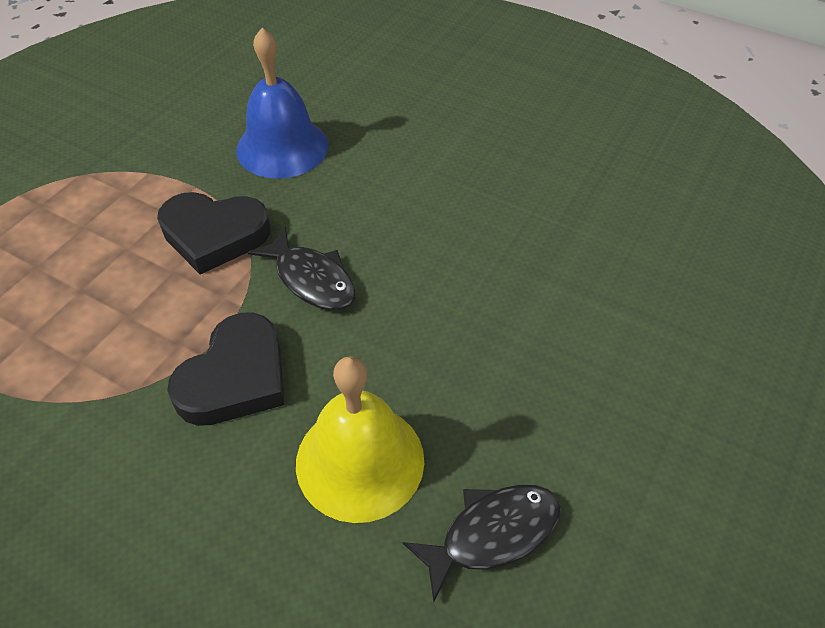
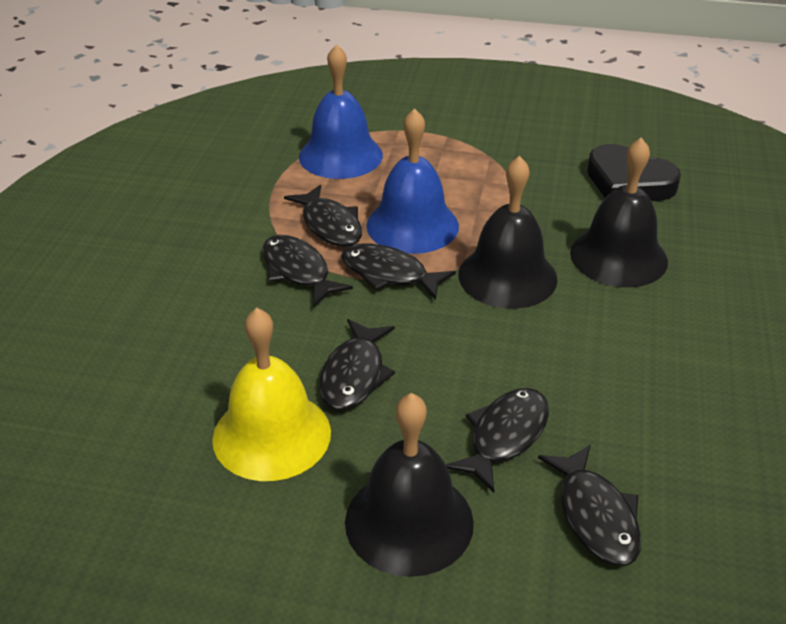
black bell: 0 -> 3
black fish: 2 -> 6
black heart: 2 -> 1
blue bell: 1 -> 2

